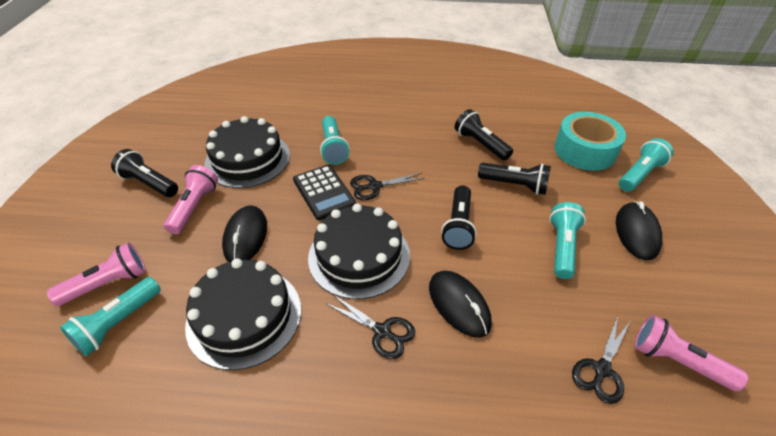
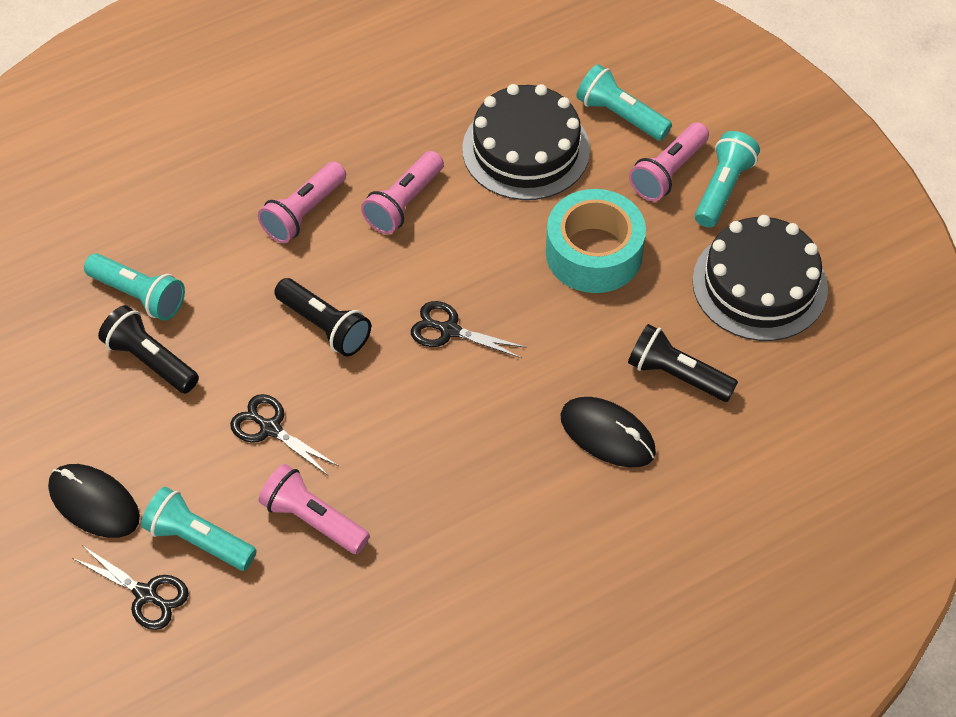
black cake: 3 -> 2
black calculator: 1 -> 0
black flashlight: 4 -> 3
black mouse: 3 -> 2
pink flashlight: 3 -> 4

